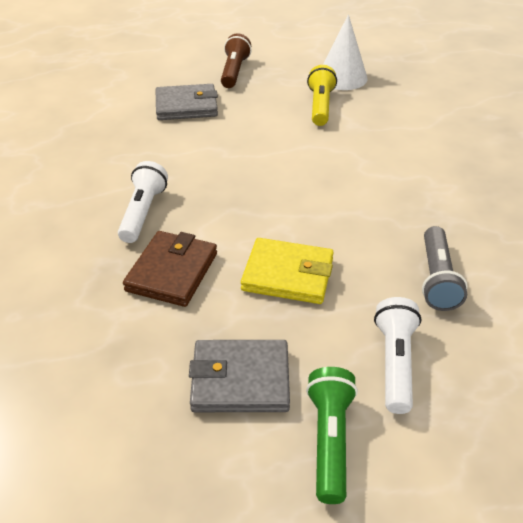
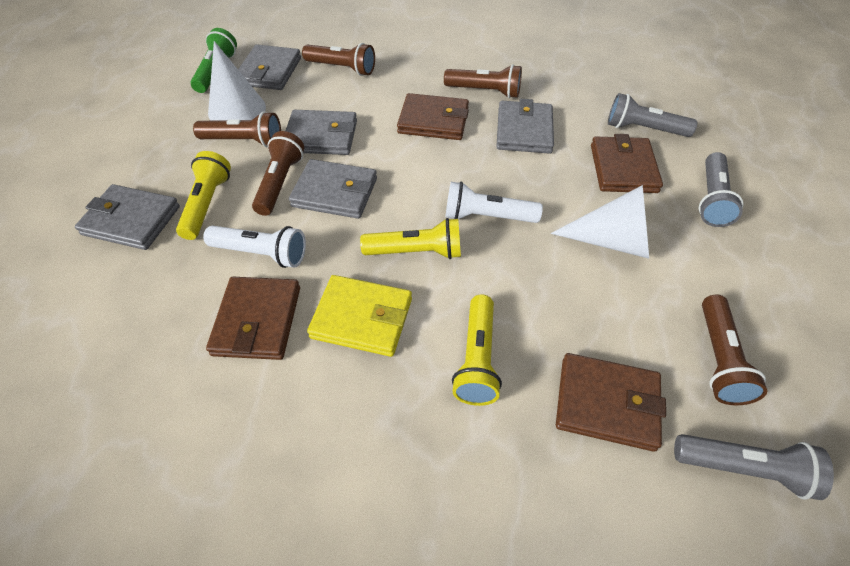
brown flashlight: 1 -> 5
brown wallet: 1 -> 4
grey flashlight: 1 -> 3
grey wallet: 2 -> 5
white cone: 1 -> 2
yellow flashlight: 1 -> 3

